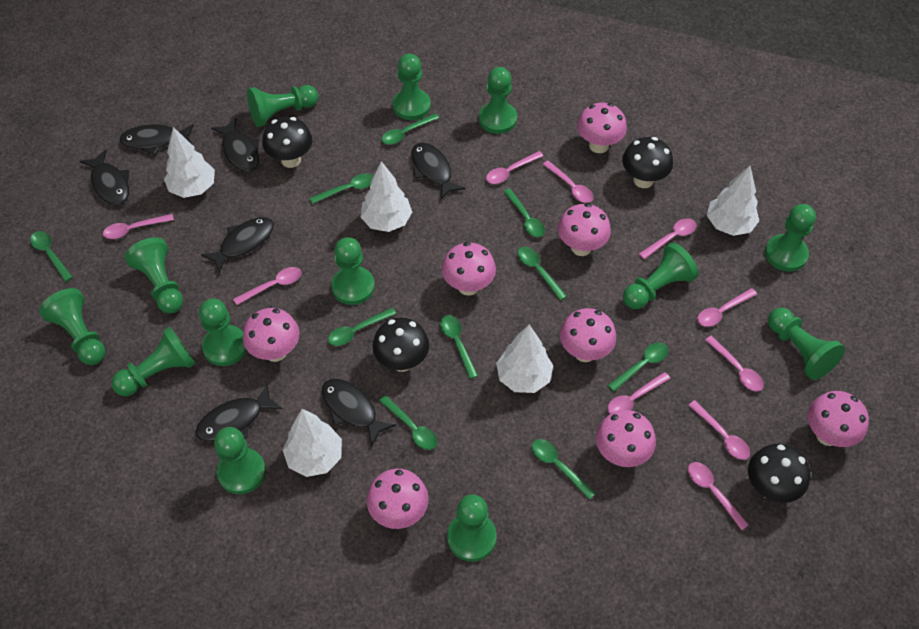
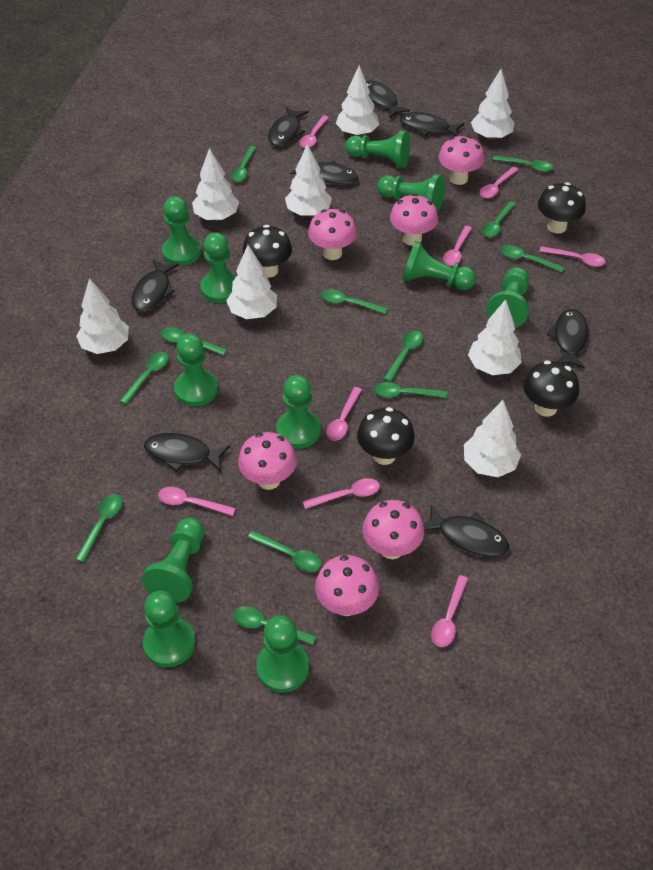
black fish: 7 -> 8
green pawn: 13 -> 11
green spoon: 10 -> 12
pink mushroom: 8 -> 6
pink spoon: 10 -> 8
white tree: 5 -> 8

